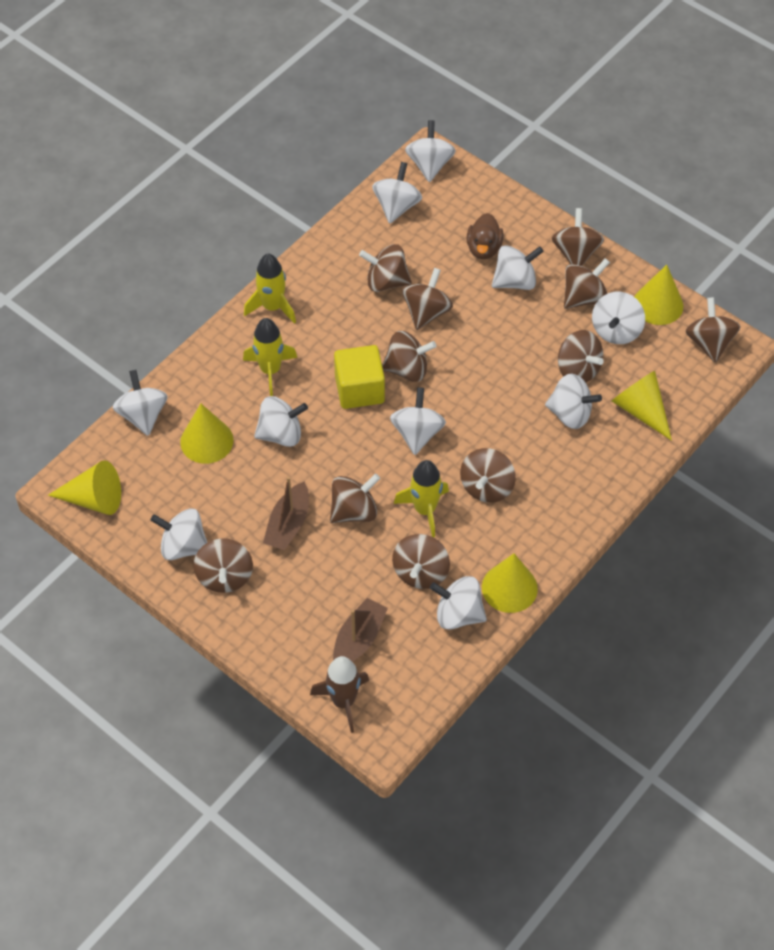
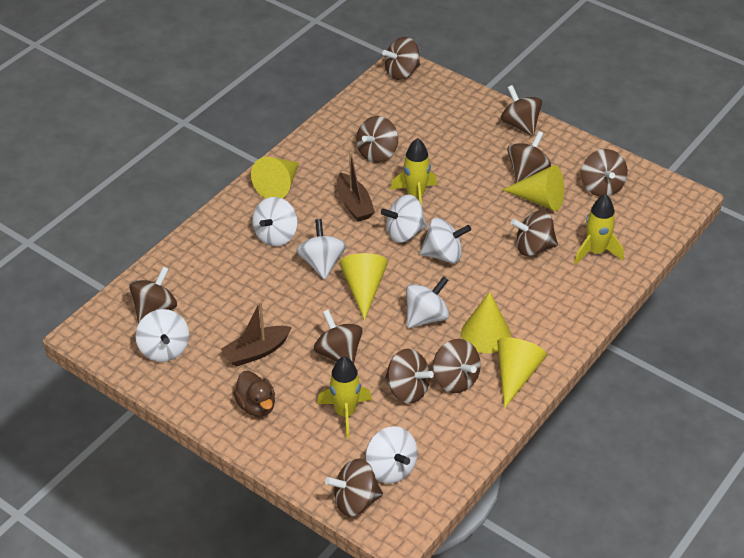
brown rocket: 1 -> 0
white spinning top: 10 -> 7
yellow cube: 1 -> 0

